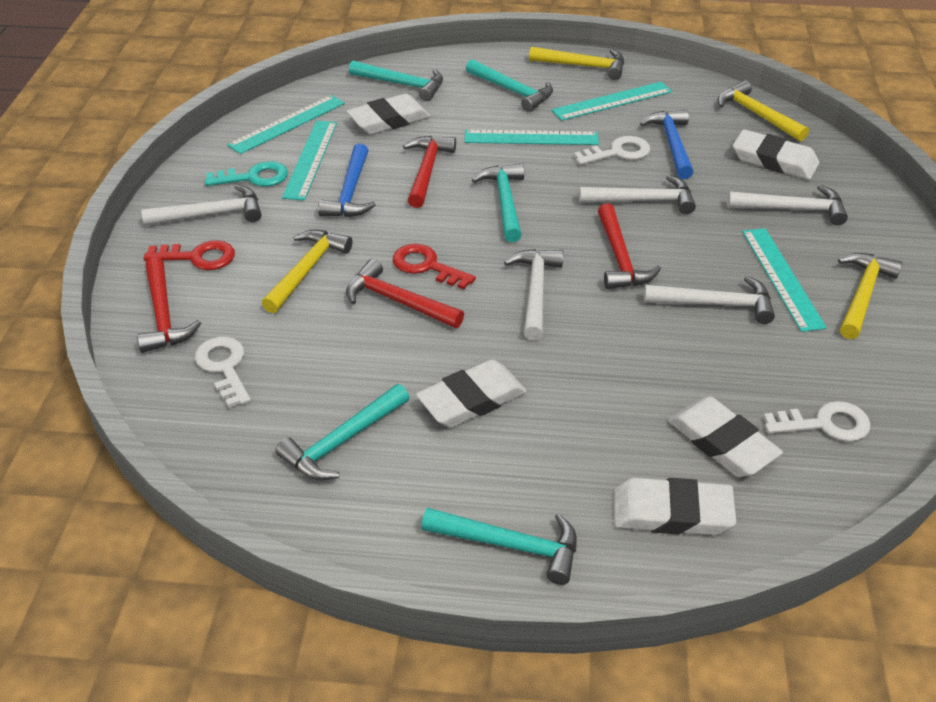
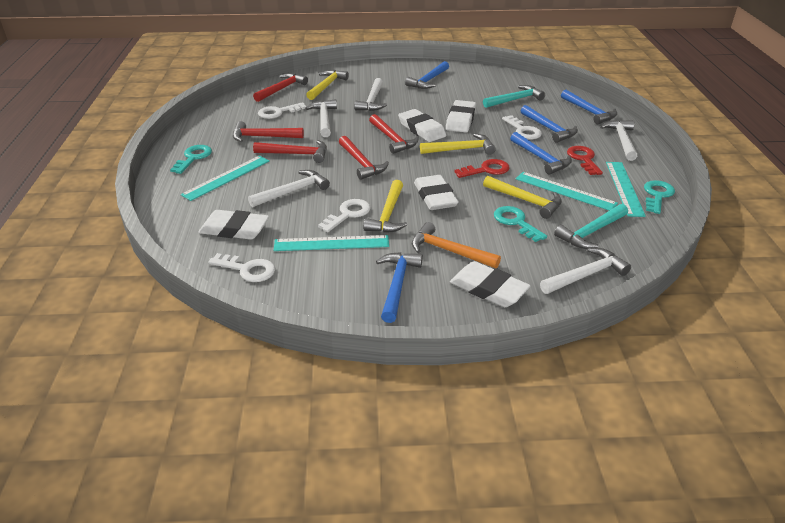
blue hammer: 2 -> 5
orange hammer: 0 -> 1
red hammer: 4 -> 5
turquoise hammer: 5 -> 2
turquoise key: 1 -> 3
turquoise ruler: 5 -> 4
white key: 3 -> 4

